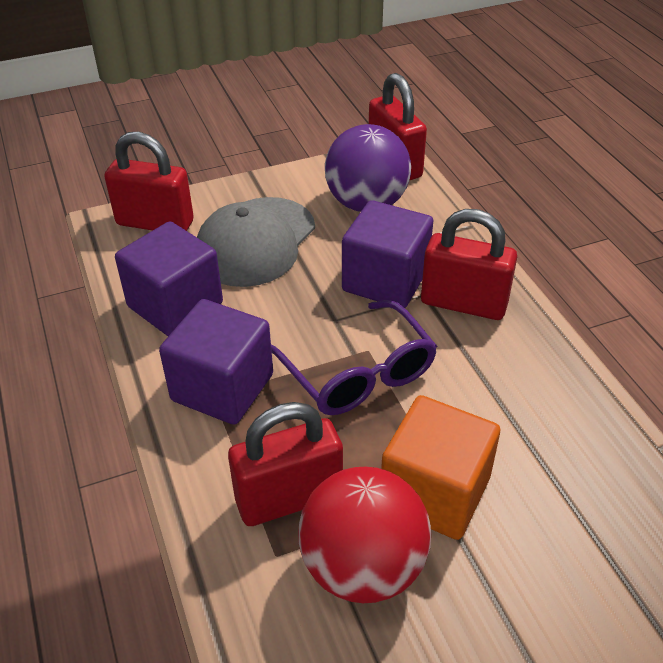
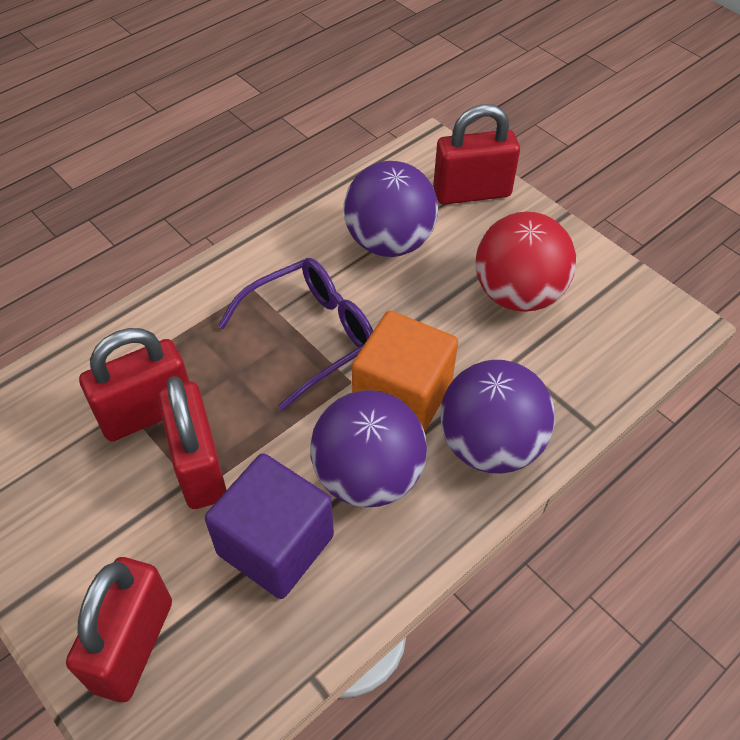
grey cap: 1 -> 0
purple ball: 1 -> 3
purple cube: 3 -> 1

